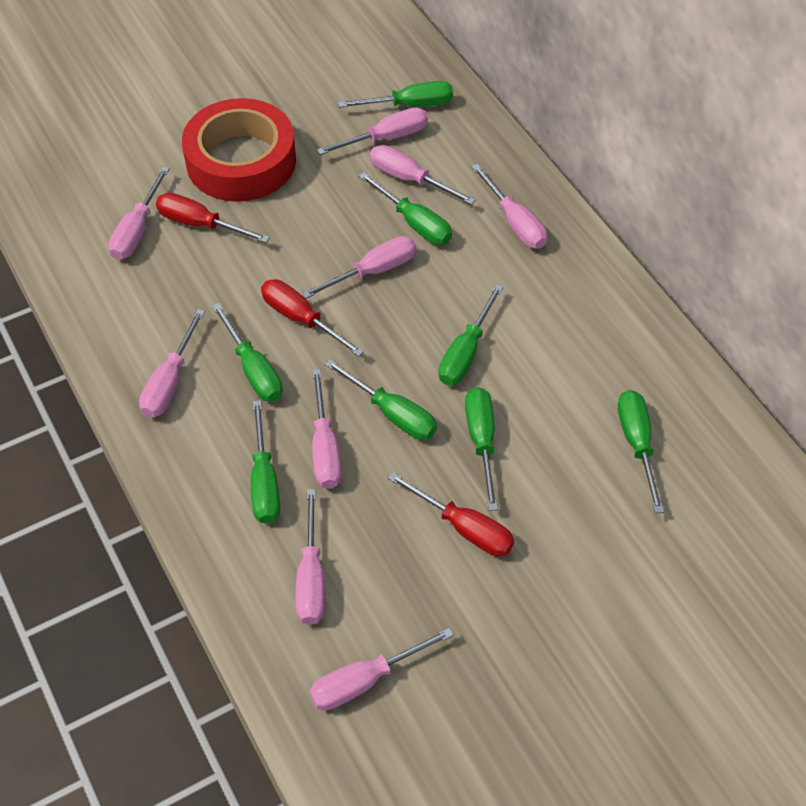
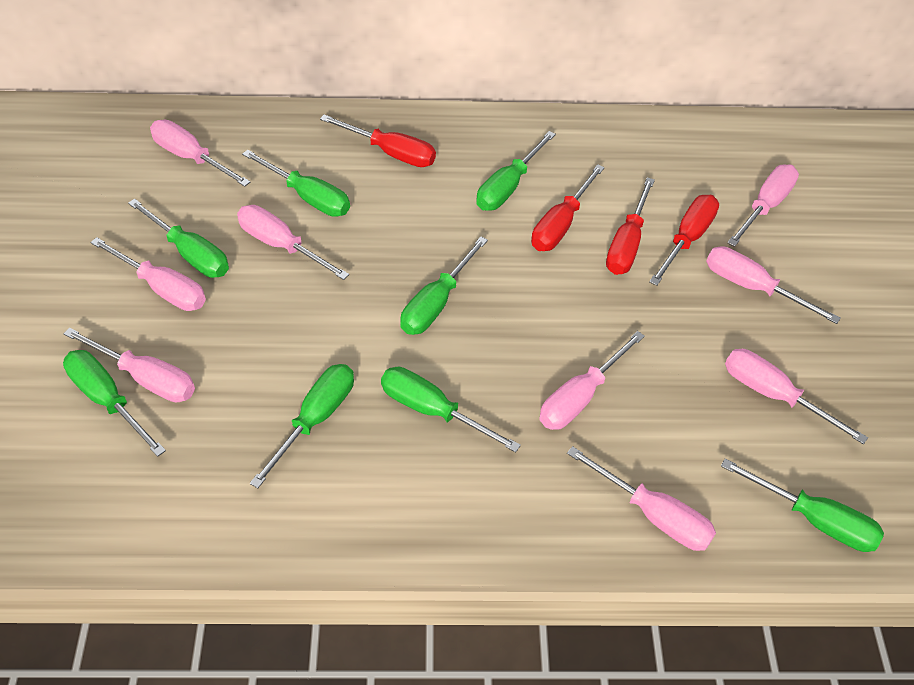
red screwdriver: 3 -> 4
red tape: 1 -> 0

